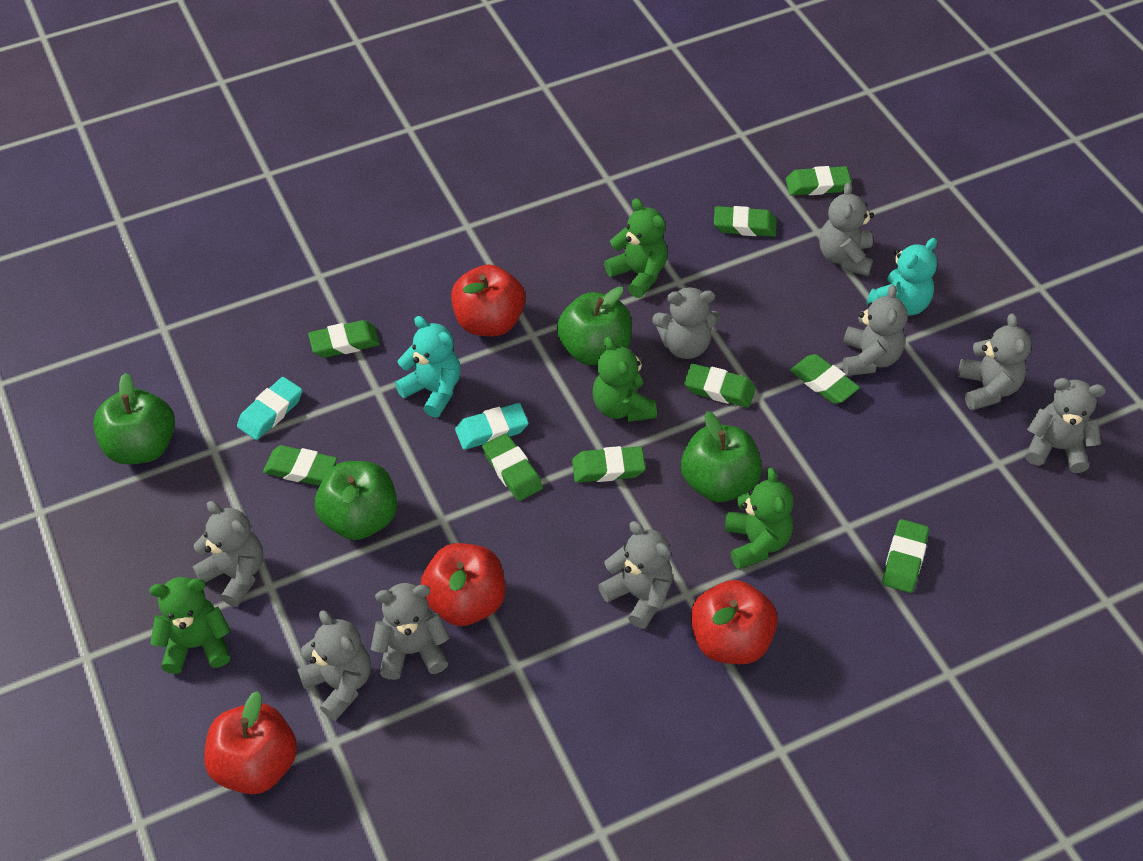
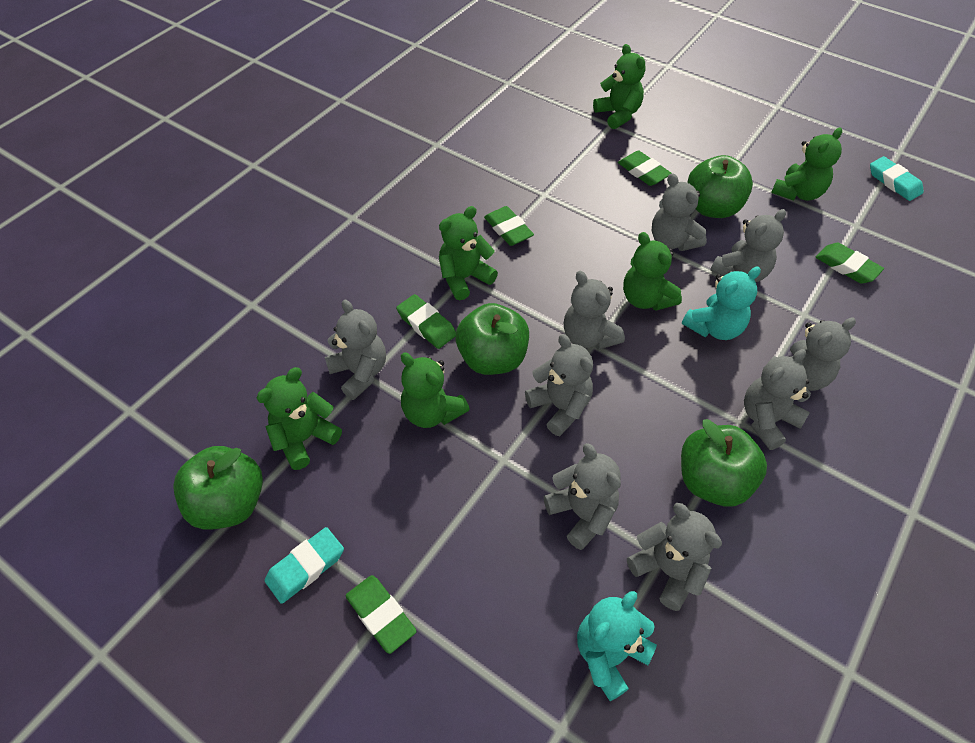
green eraser: 9 -> 5
green teddy bear: 4 -> 6
red apple: 4 -> 0

